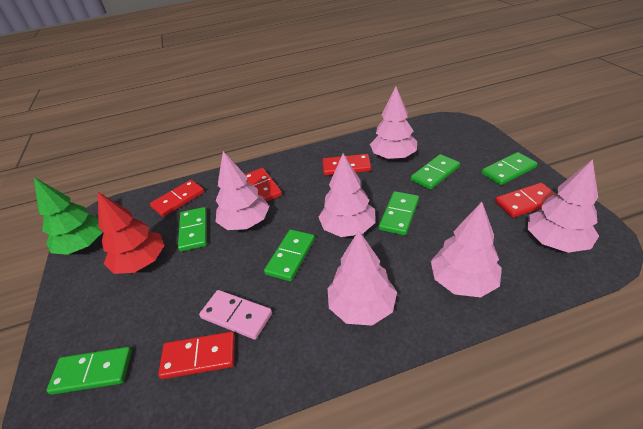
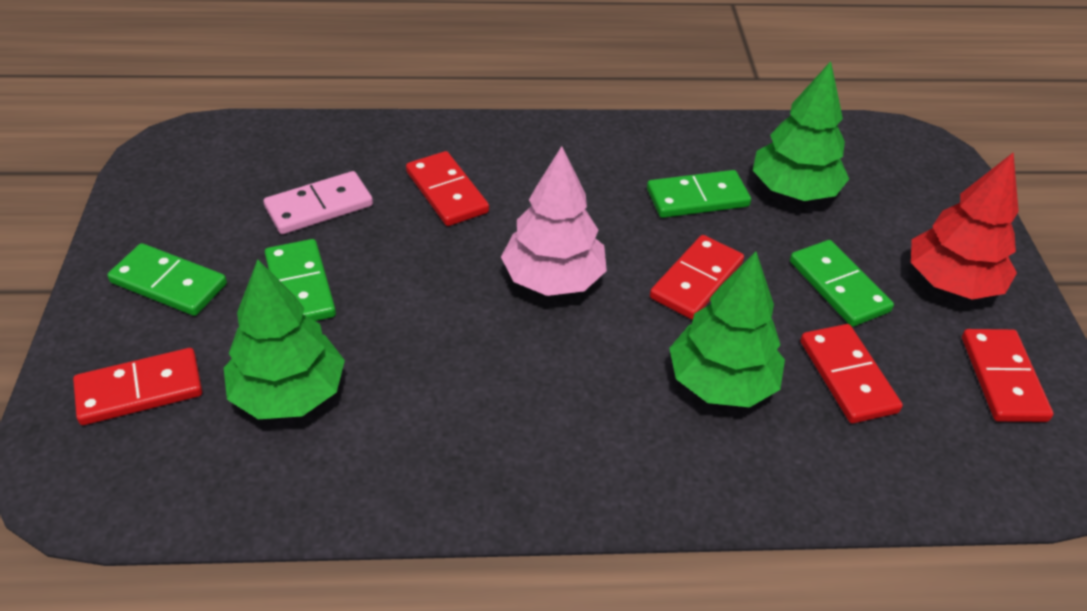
green domino: 6 -> 4
green tree: 1 -> 3
pink tree: 6 -> 1

